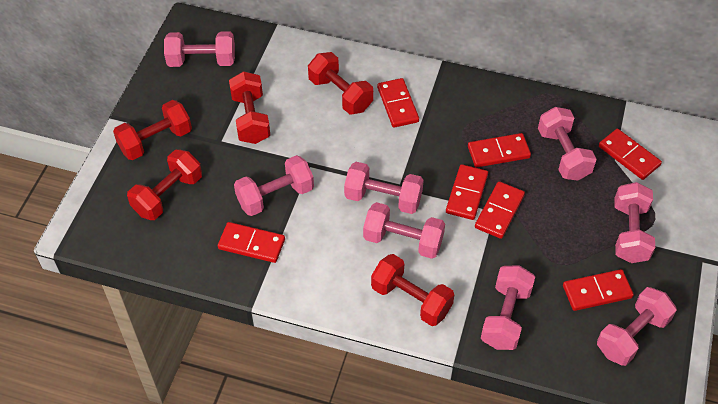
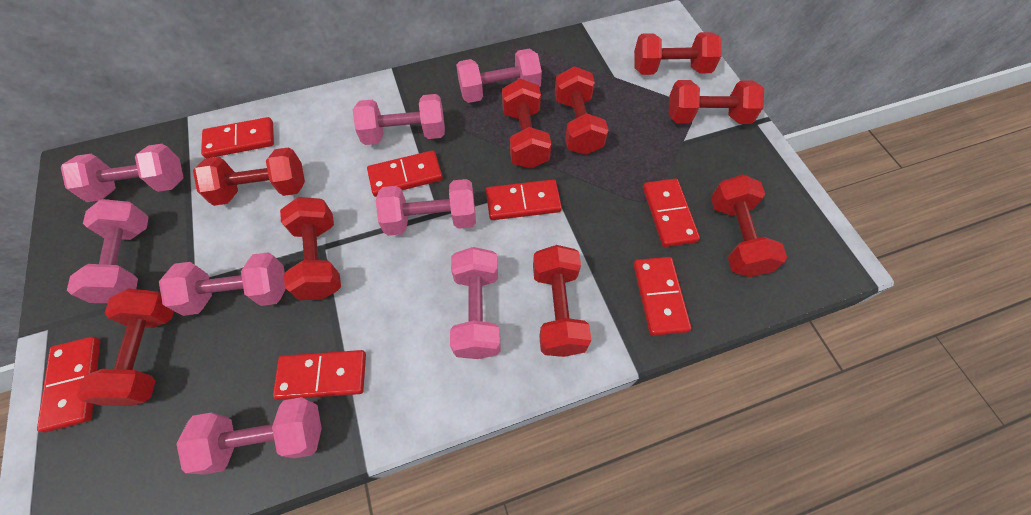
red dumbbell: 5 -> 9

